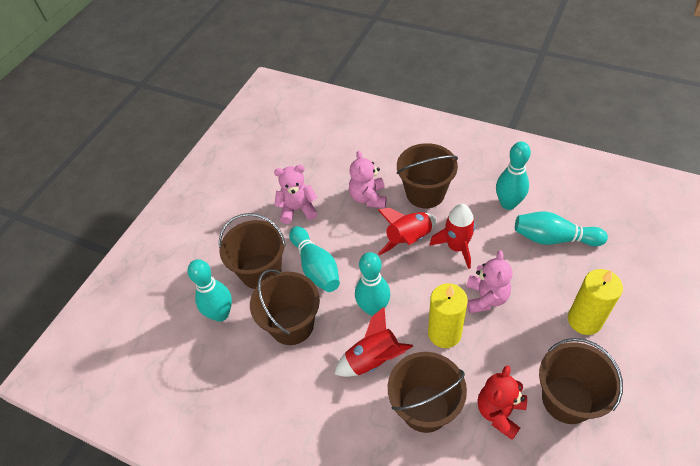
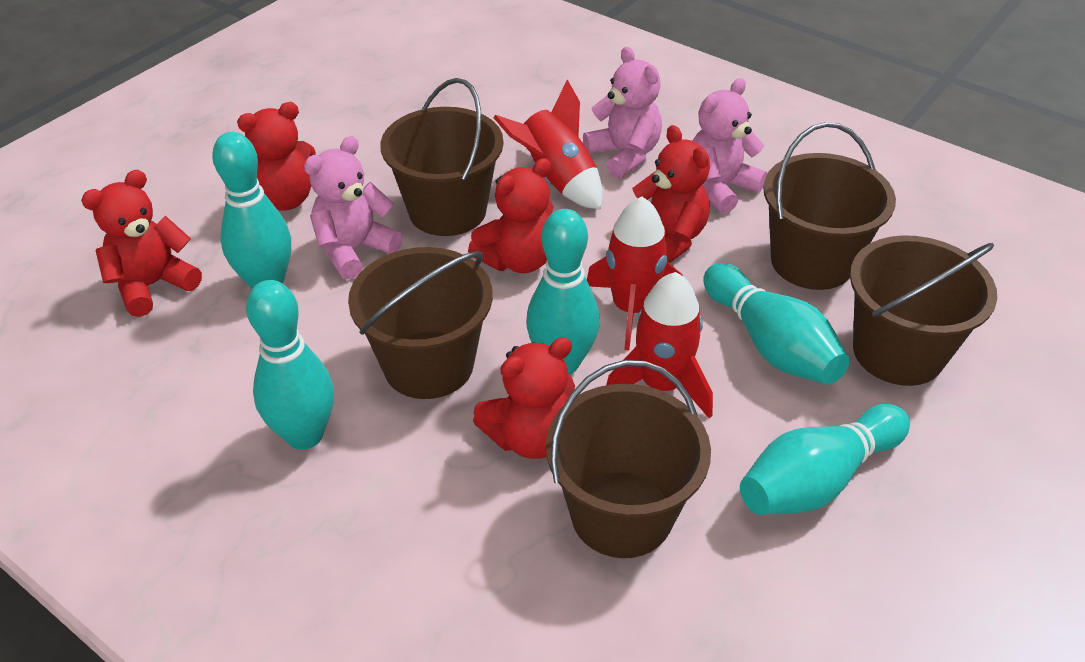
red teddy bear: 1 -> 5
yellow candle: 2 -> 0

